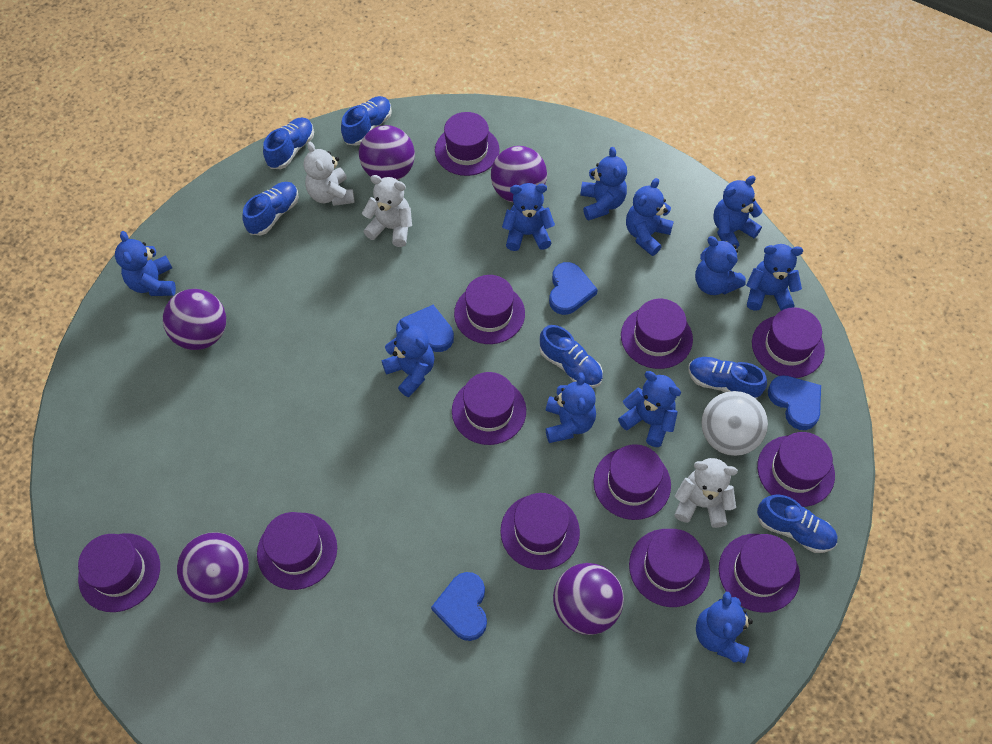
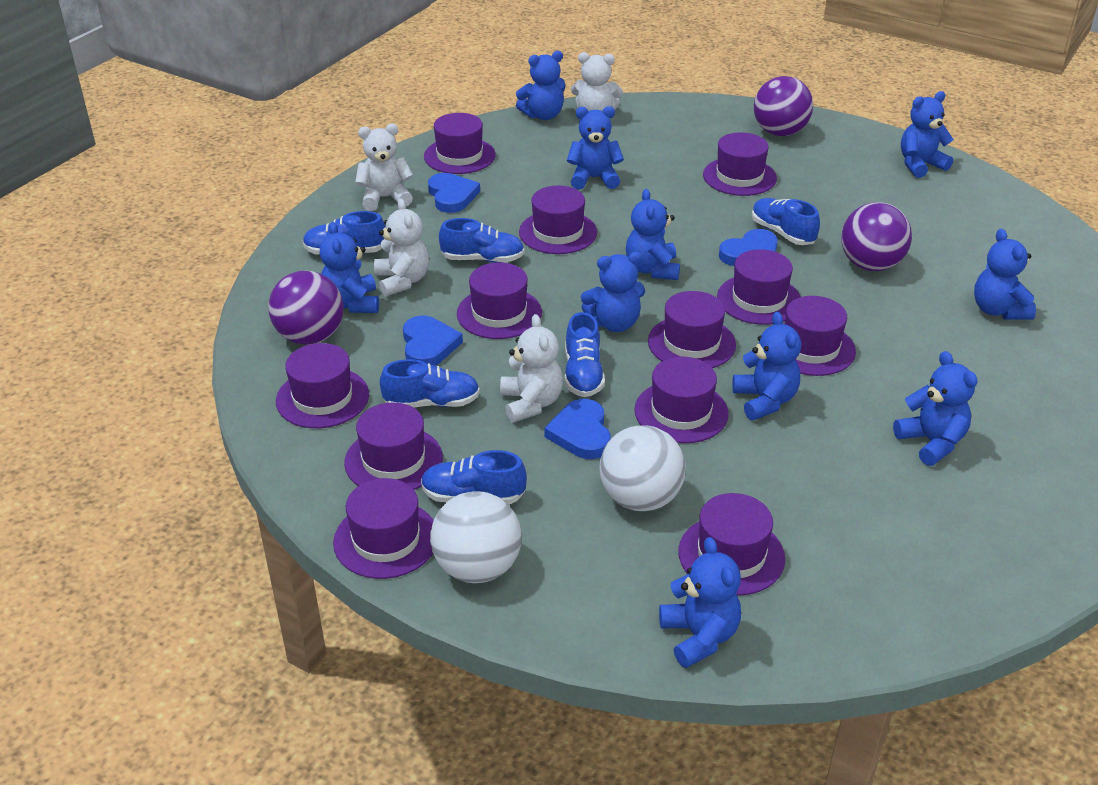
blue teddy bear: 11 -> 10
purple ball: 5 -> 3
white ball: 1 -> 2
white teddy bear: 3 -> 4

